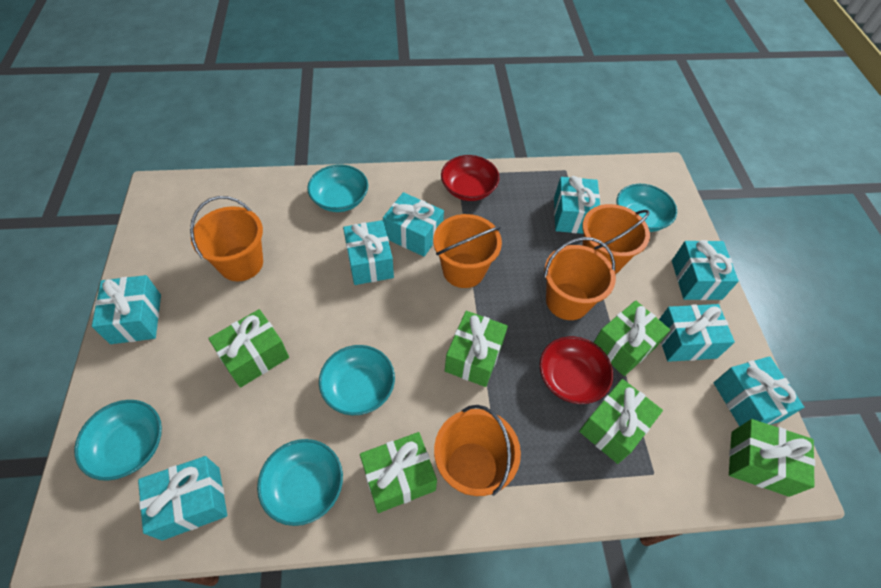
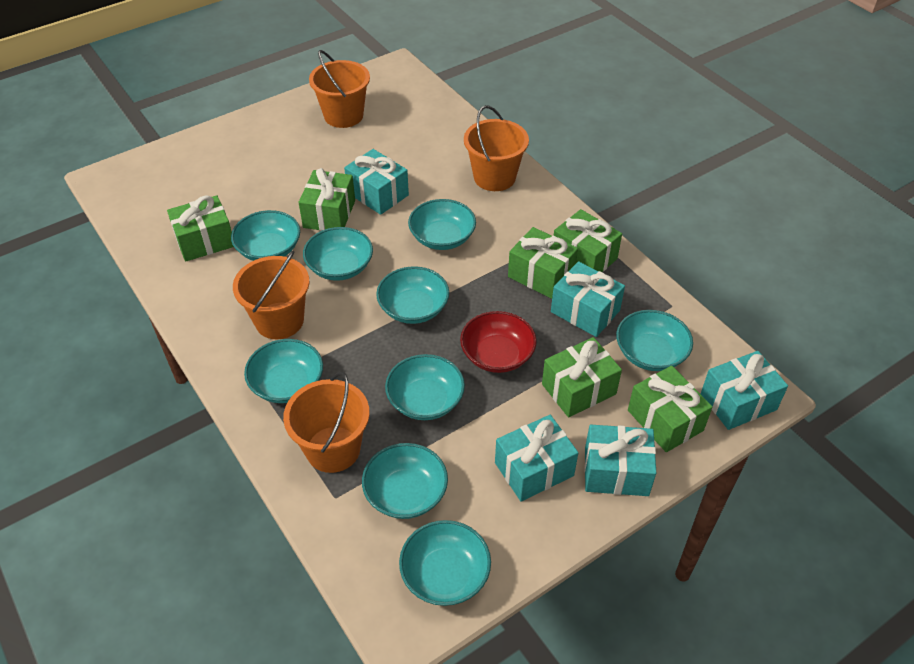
orange bucket: 5 -> 4
red bowl: 2 -> 1
turquoise bowl: 5 -> 9
turquoise gift: 8 -> 5

